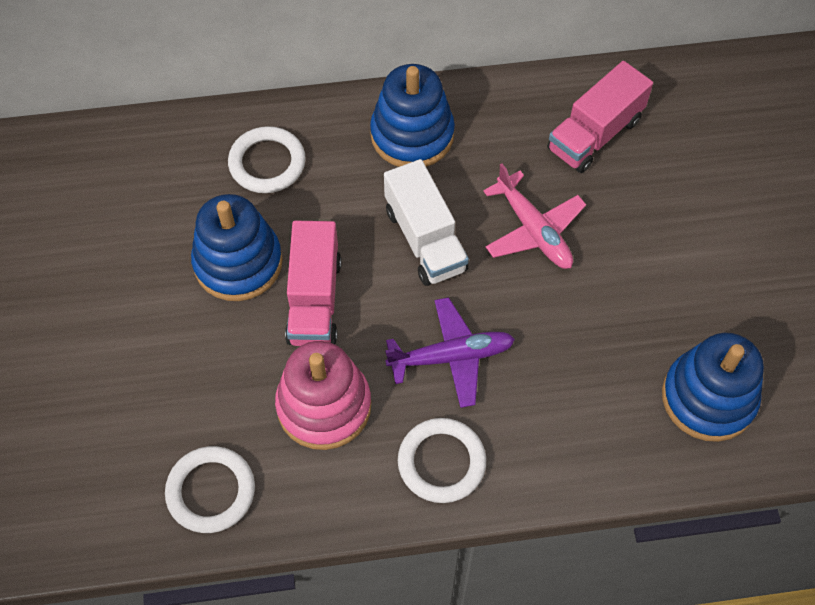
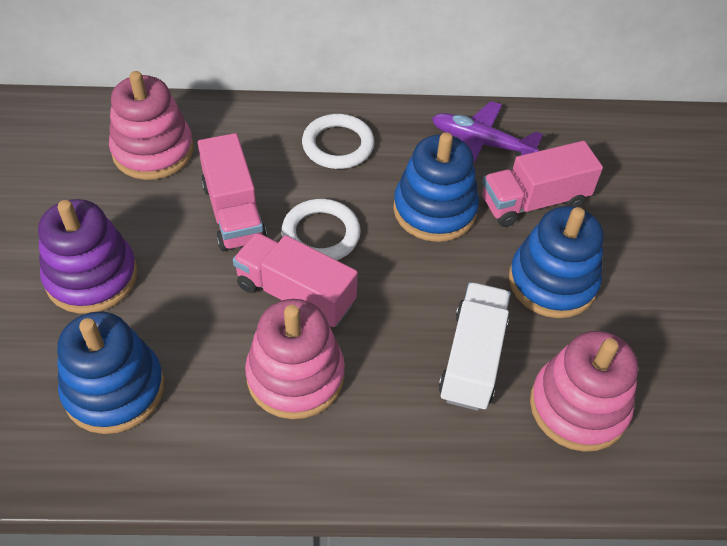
pink plane: 1 -> 0
pink stacking toy: 1 -> 3
pink truck: 2 -> 3
purple stacking toy: 0 -> 1
white ring: 3 -> 2

